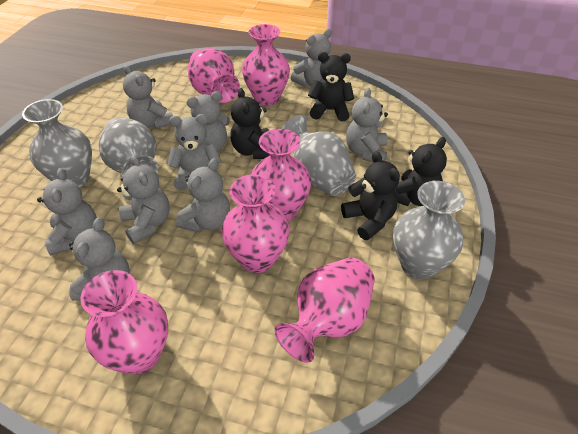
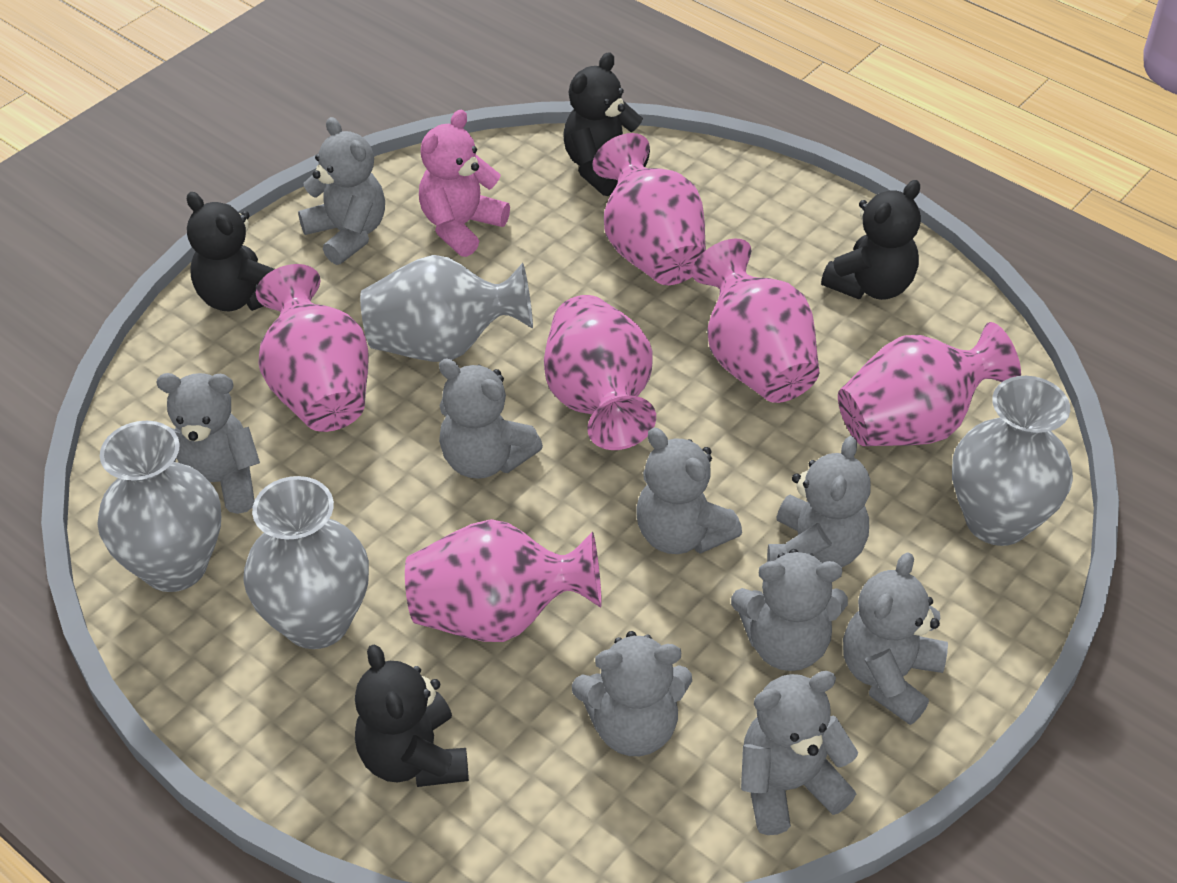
pink teddy bear: 0 -> 1

